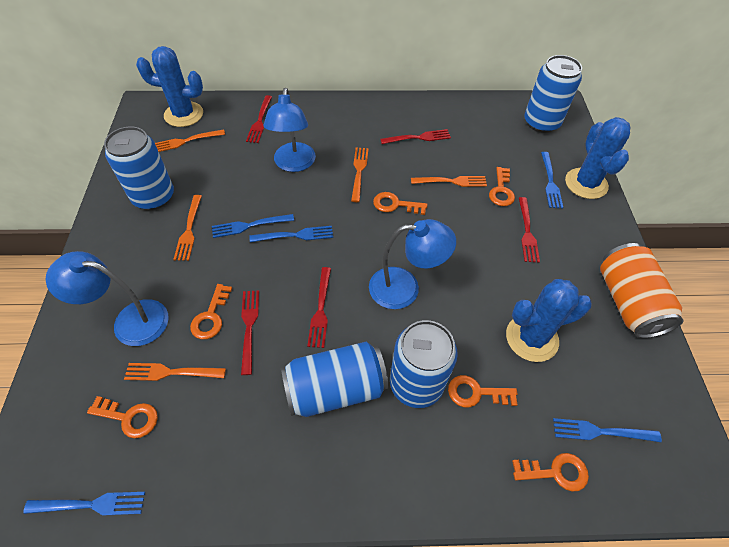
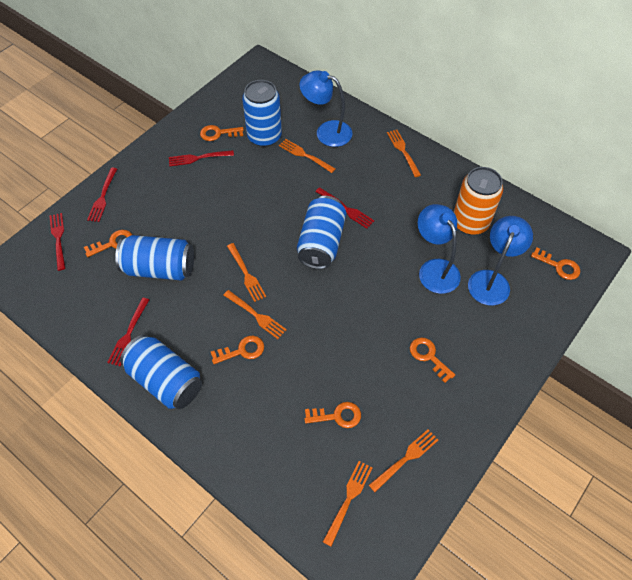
blue cactus: 3 -> 0
blue fork: 5 -> 0
orange fork: 5 -> 6

